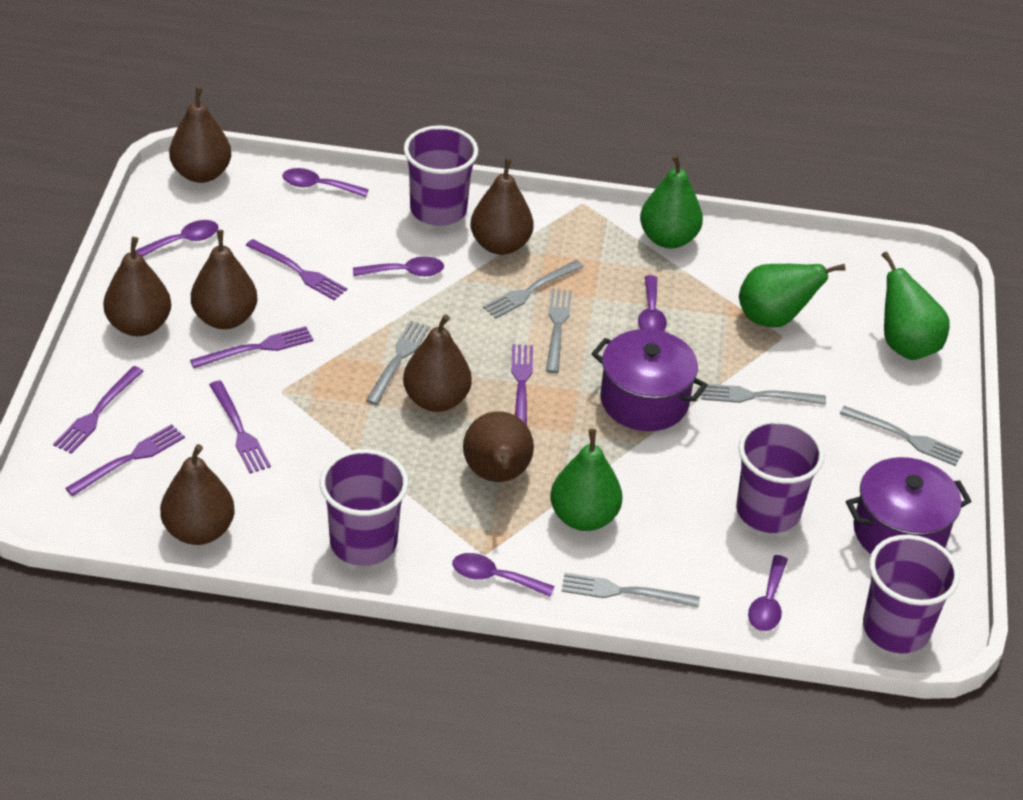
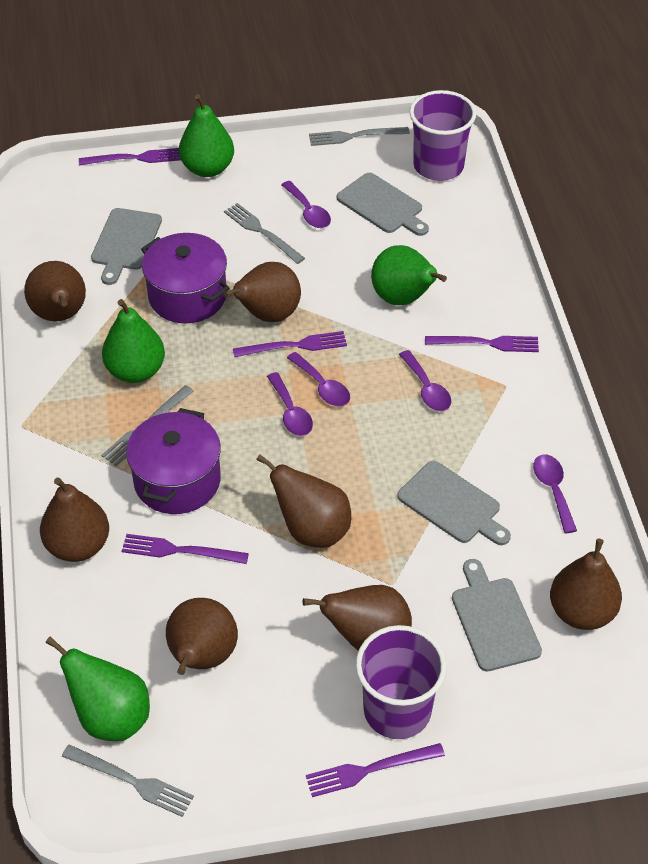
grey cutting board: 0 -> 4
grey fork: 6 -> 4
purple cup: 4 -> 2
purple fork: 6 -> 5
purple spoon: 6 -> 5

